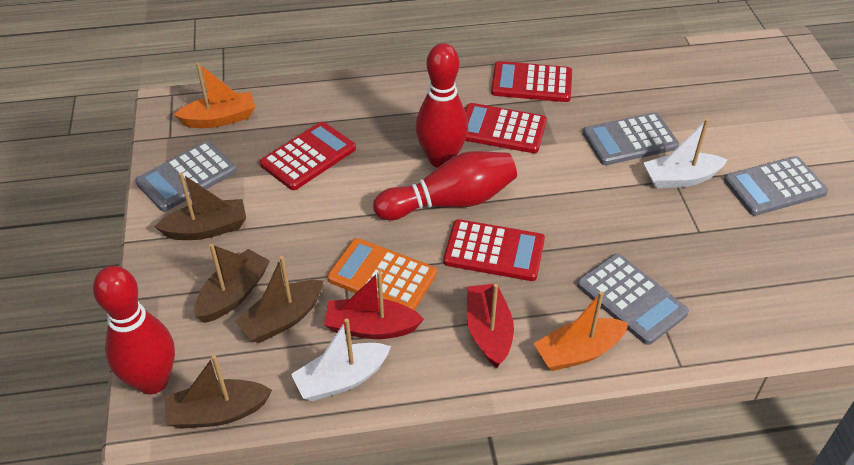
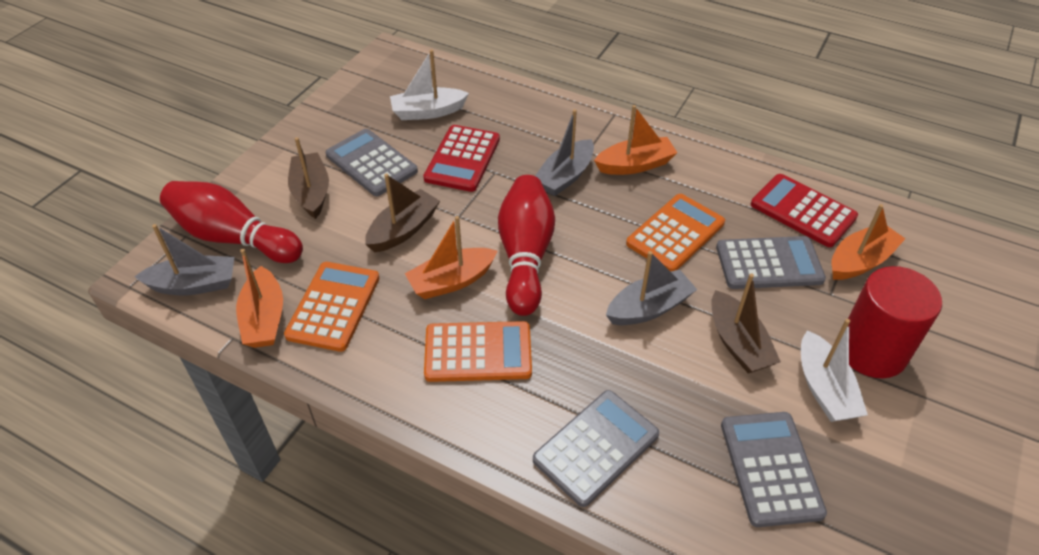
brown boat: 4 -> 3
grey boat: 0 -> 3
orange boat: 2 -> 4
orange calculator: 1 -> 3
red boat: 2 -> 0
red bowling pin: 3 -> 2
red calculator: 4 -> 2
red cylinder: 0 -> 1

